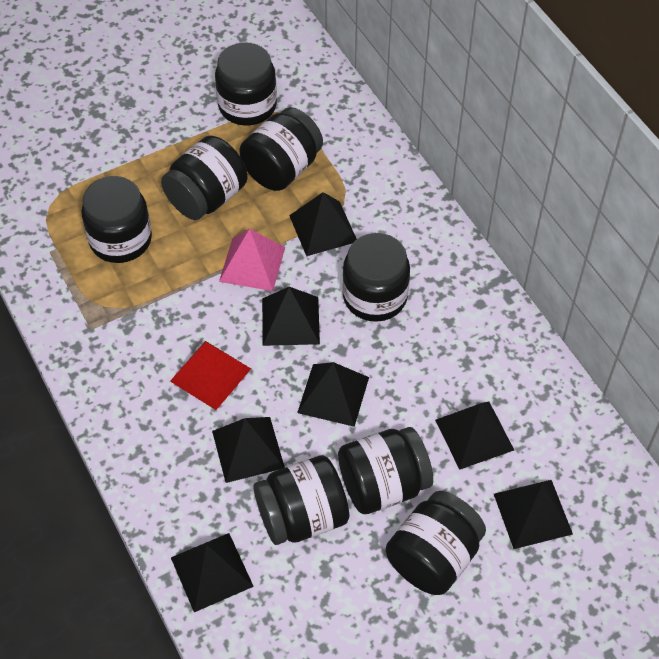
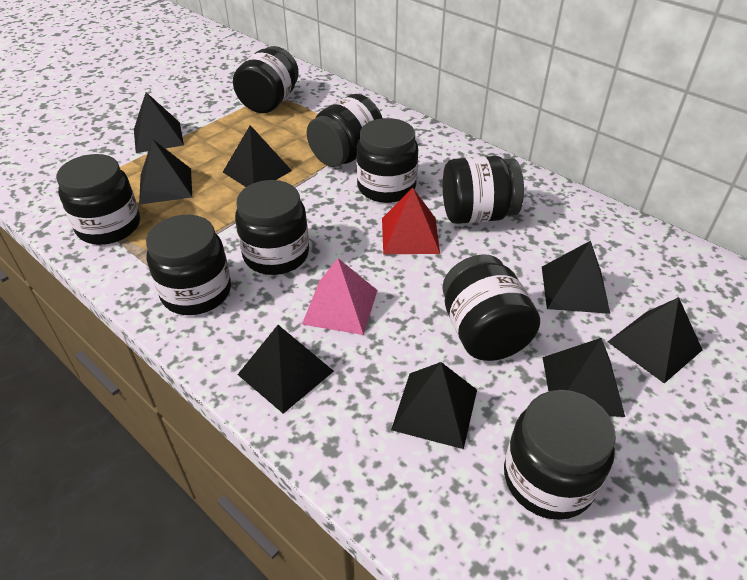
black jar: 8 -> 9
black pyramid: 7 -> 8

